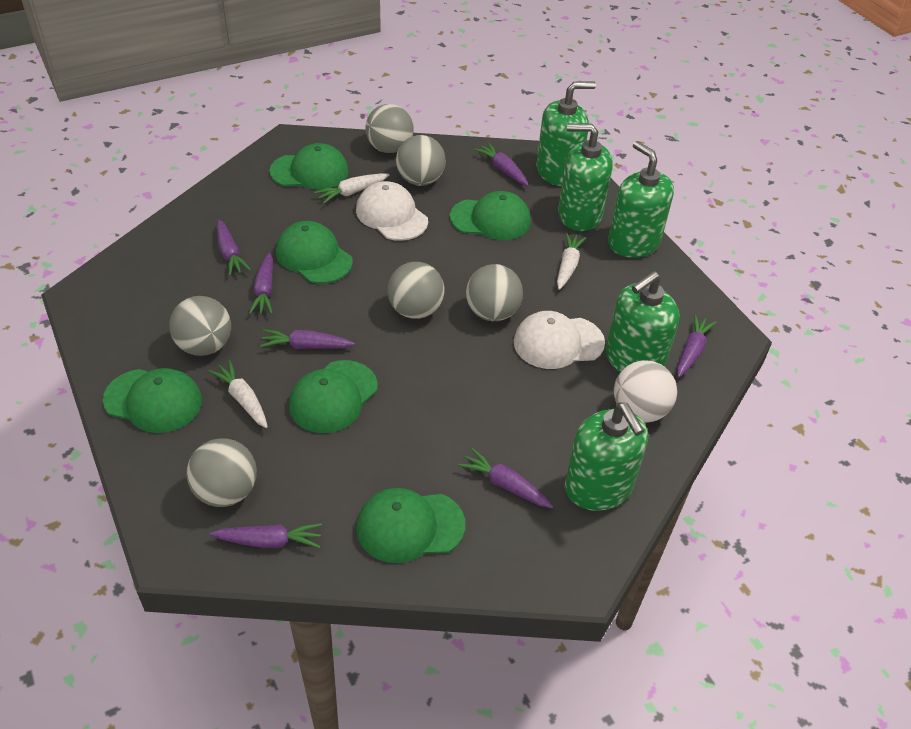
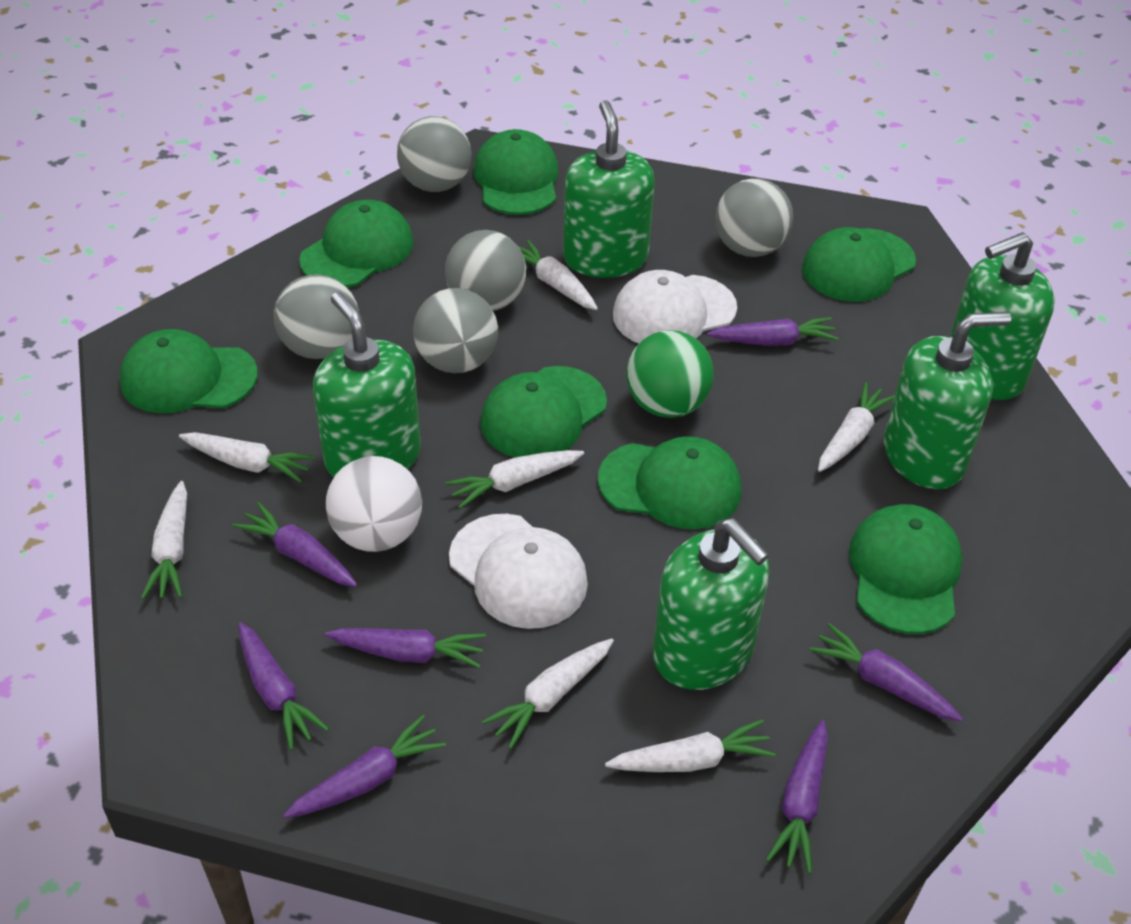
green ball: 0 -> 1
green cap: 6 -> 7
grey ball: 6 -> 5
white carrot: 3 -> 7

